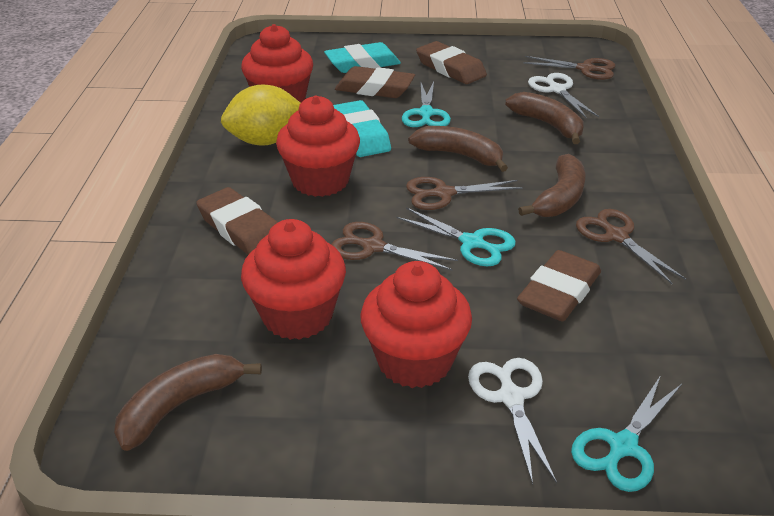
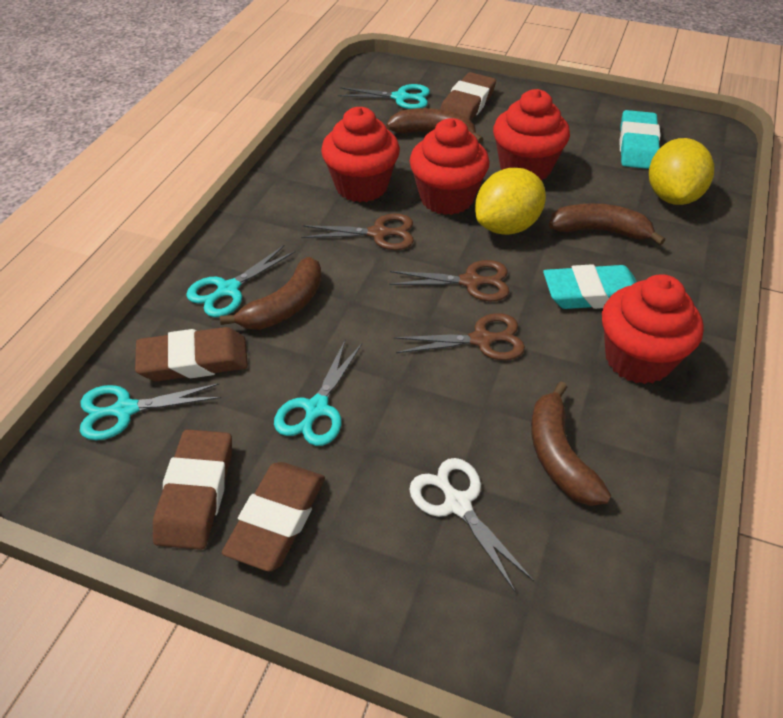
brown scissors: 4 -> 3
turquoise scissors: 3 -> 4
white scissors: 2 -> 1
yellow lemon: 1 -> 2

